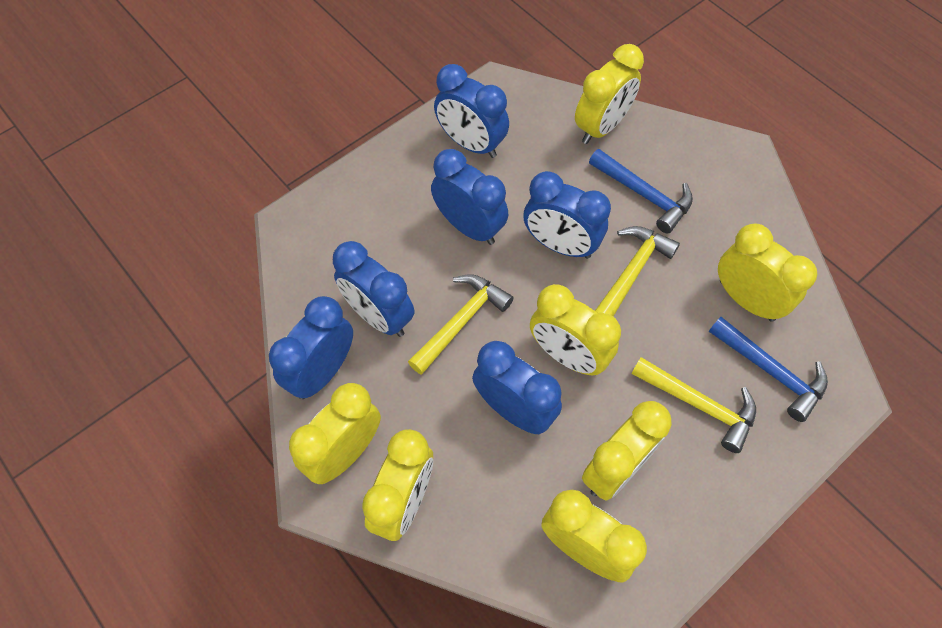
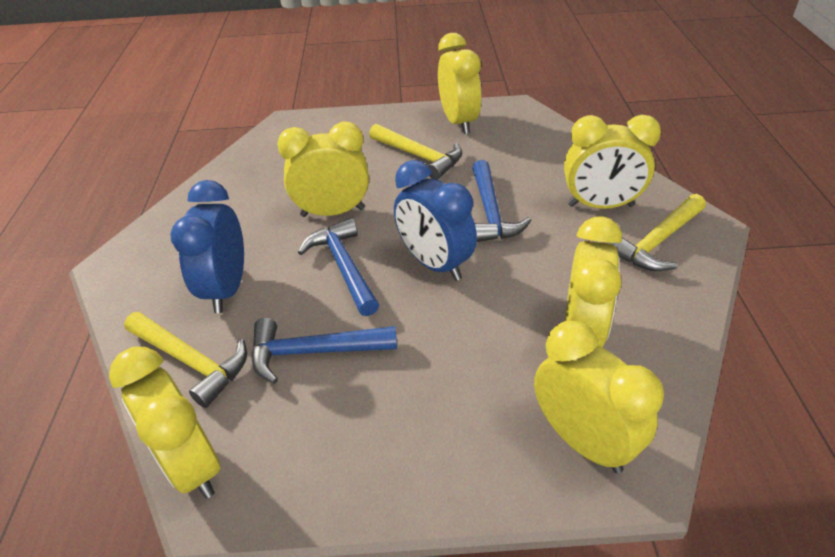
blue clock: 6 -> 2
blue hammer: 2 -> 3
yellow clock: 7 -> 6

